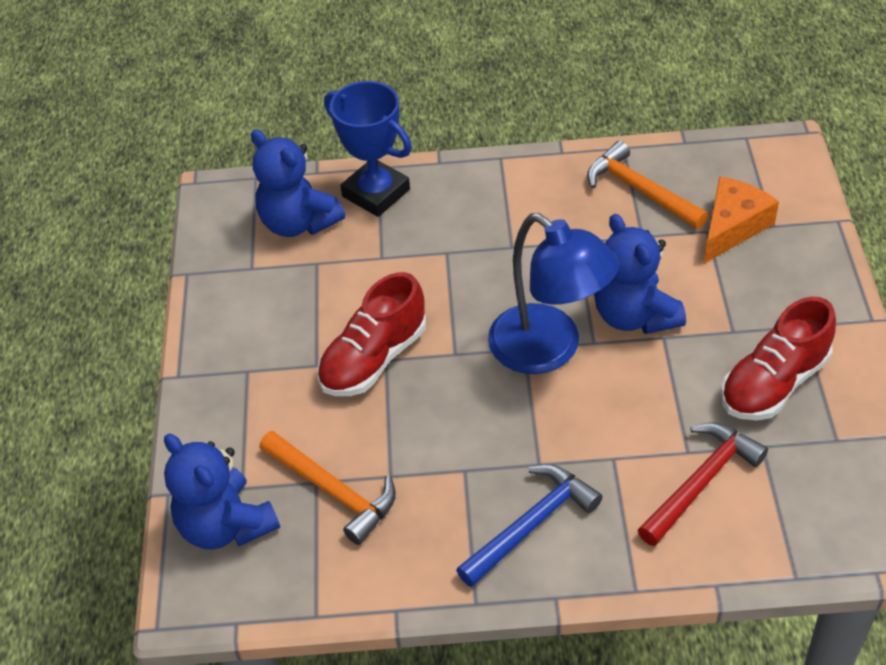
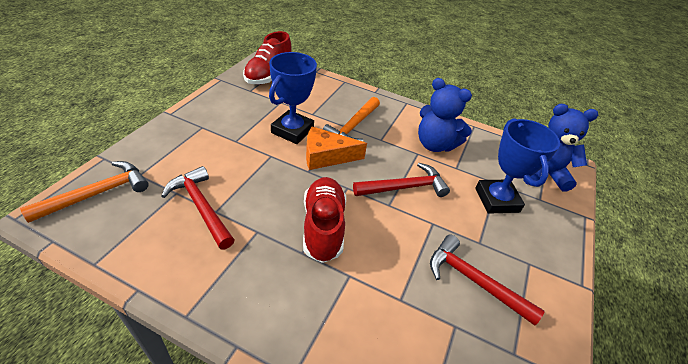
blue hammer: 1 -> 0
blue lamp: 1 -> 0
blue teddy bear: 3 -> 2
blue trophy: 1 -> 2
red hammer: 1 -> 3

